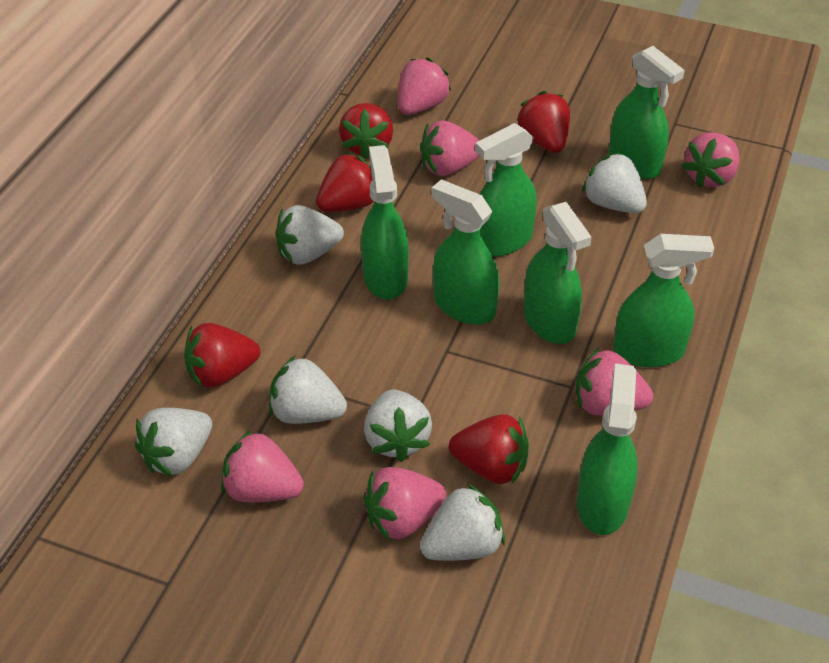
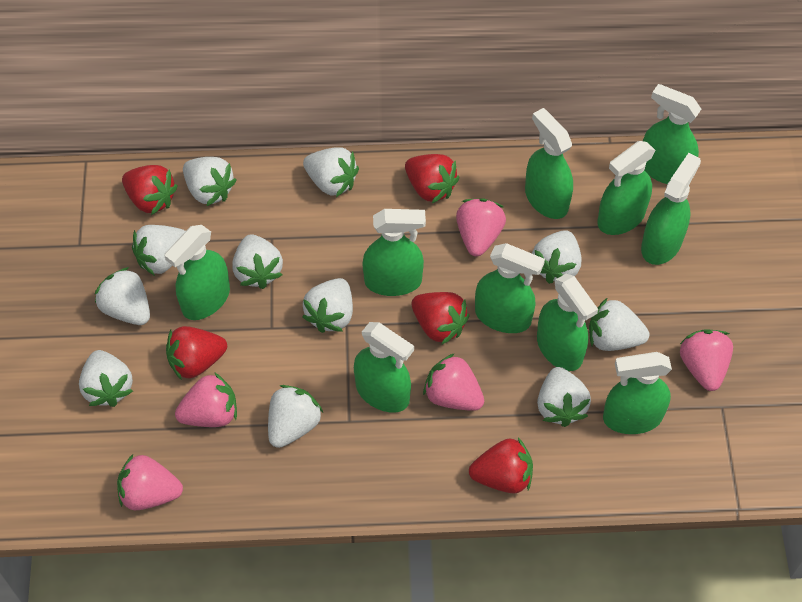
green spray bottle: 7 -> 10
pink strawberry: 6 -> 5
white strawberry: 6 -> 11

